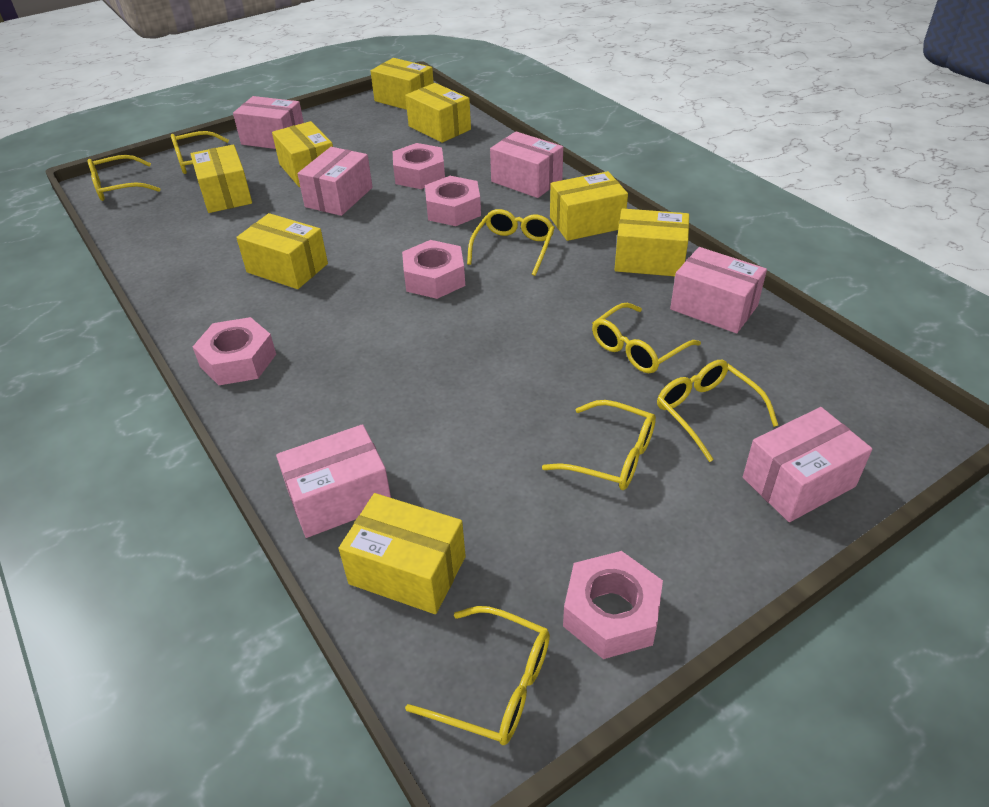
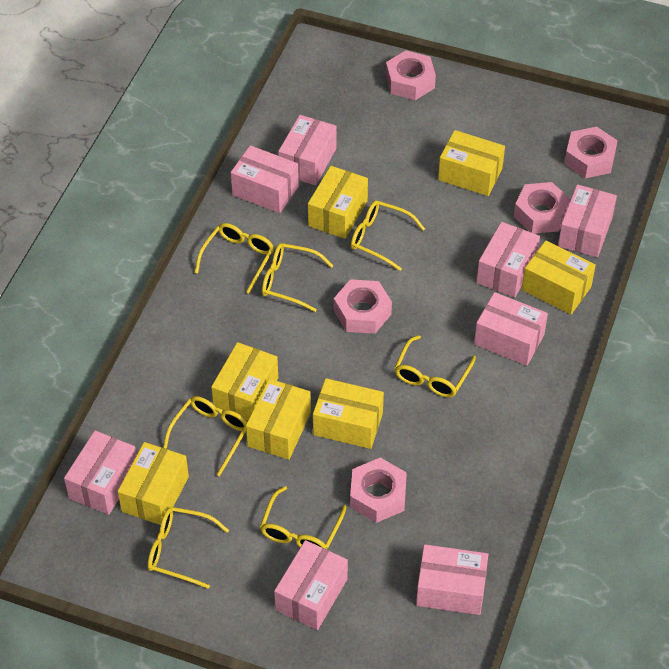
pink box: 6 -> 8
yellow box: 8 -> 7

